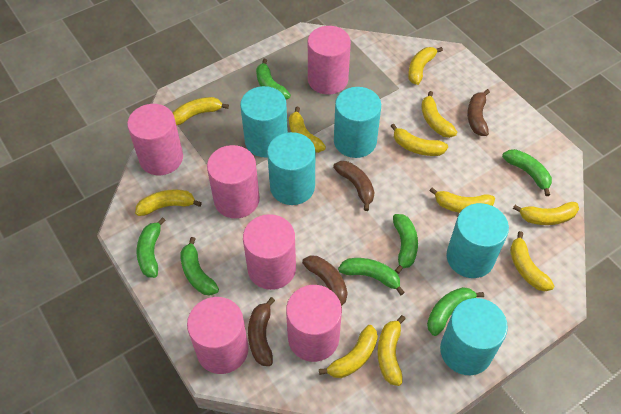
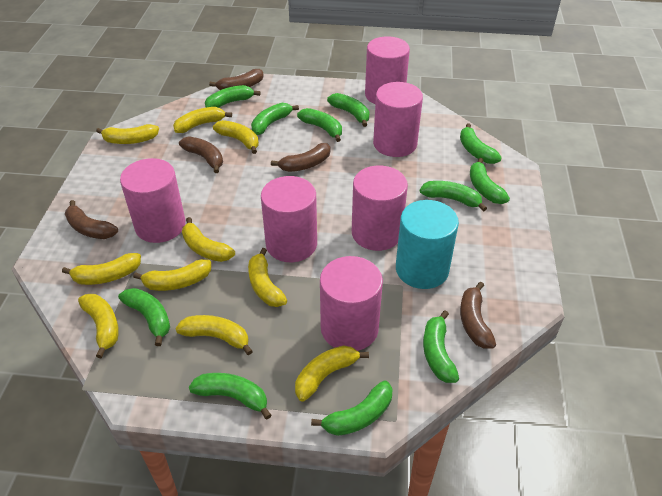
brown banana: 4 -> 5
green banana: 7 -> 11
turquoise cylinder: 5 -> 1
yellow banana: 11 -> 10

